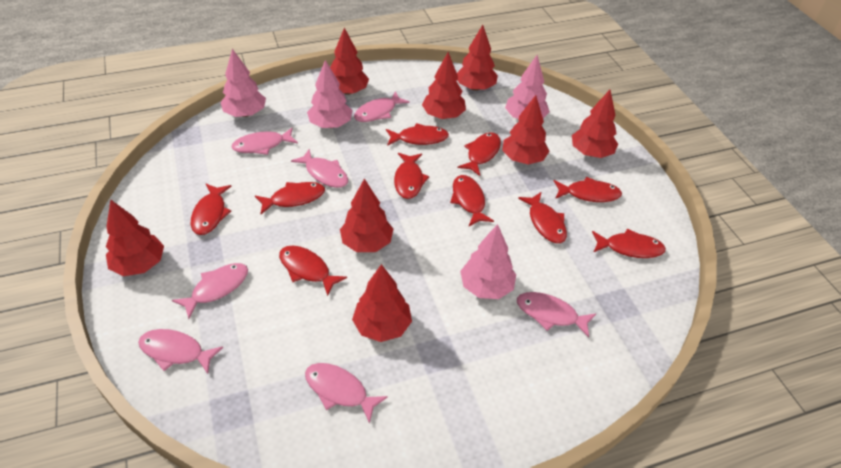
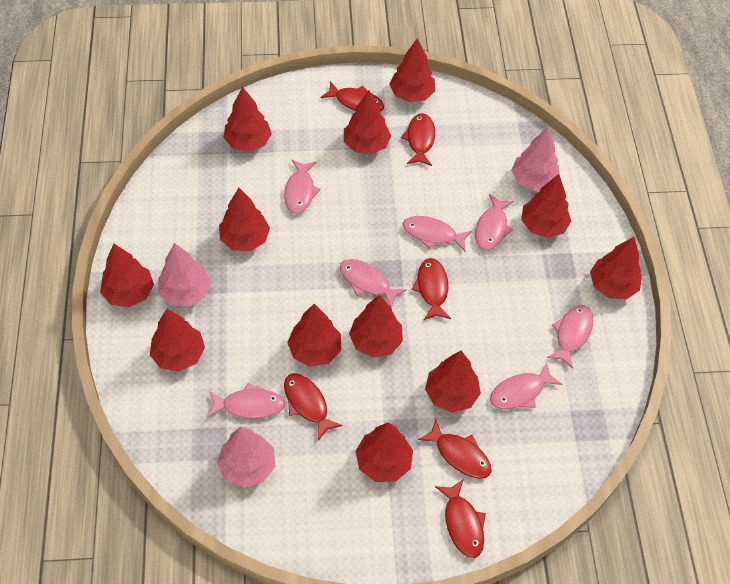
pink tree: 4 -> 3
red fish: 10 -> 6
red tree: 8 -> 12

